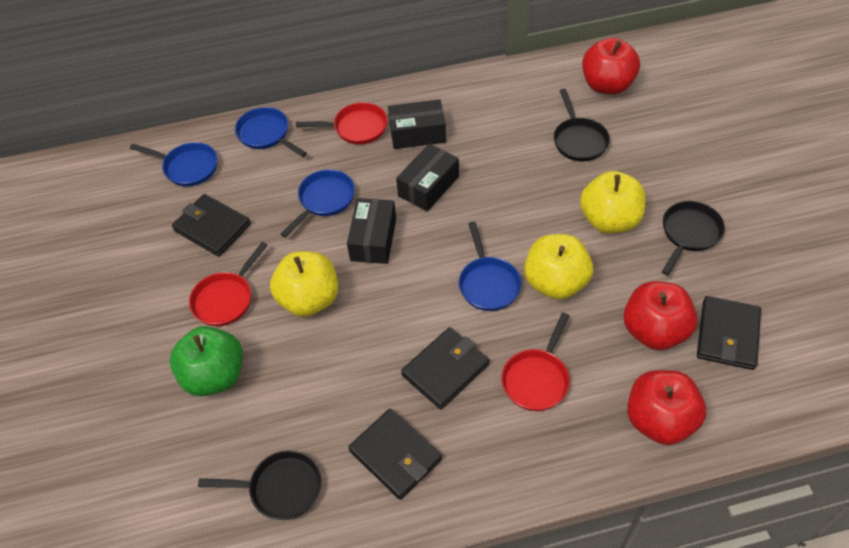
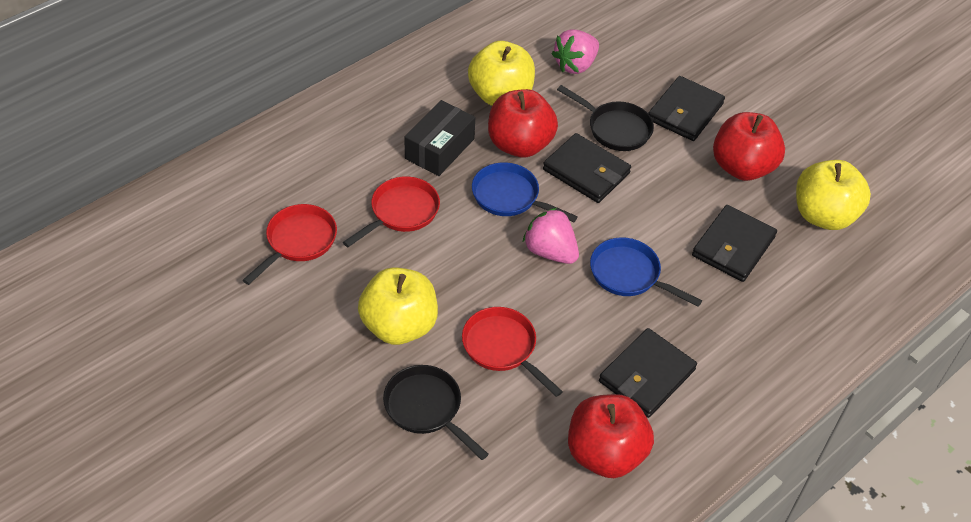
black box: 3 -> 1
black pan: 3 -> 2
blue pan: 4 -> 2
green apple: 1 -> 0
pink strawberry: 0 -> 2

